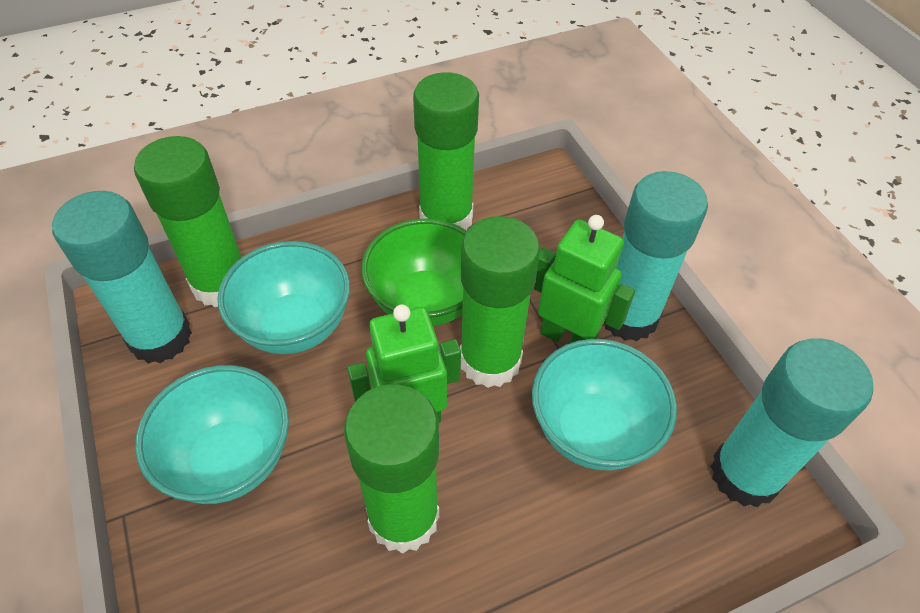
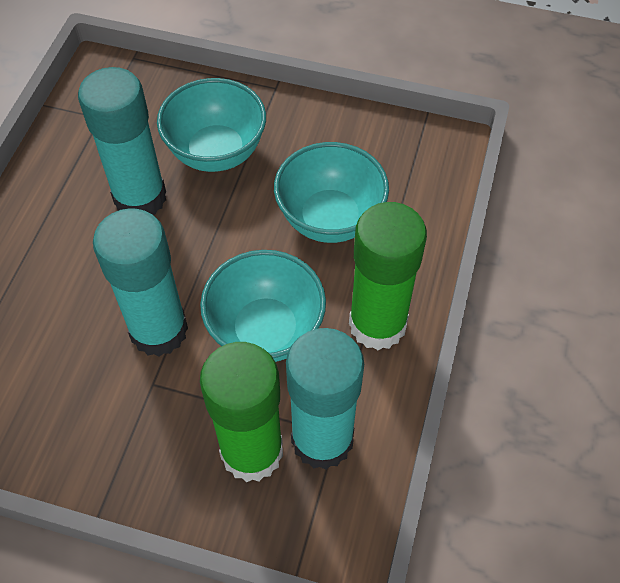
green bowl: 1 -> 0
green glue stick: 4 -> 2
green robot: 2 -> 0

